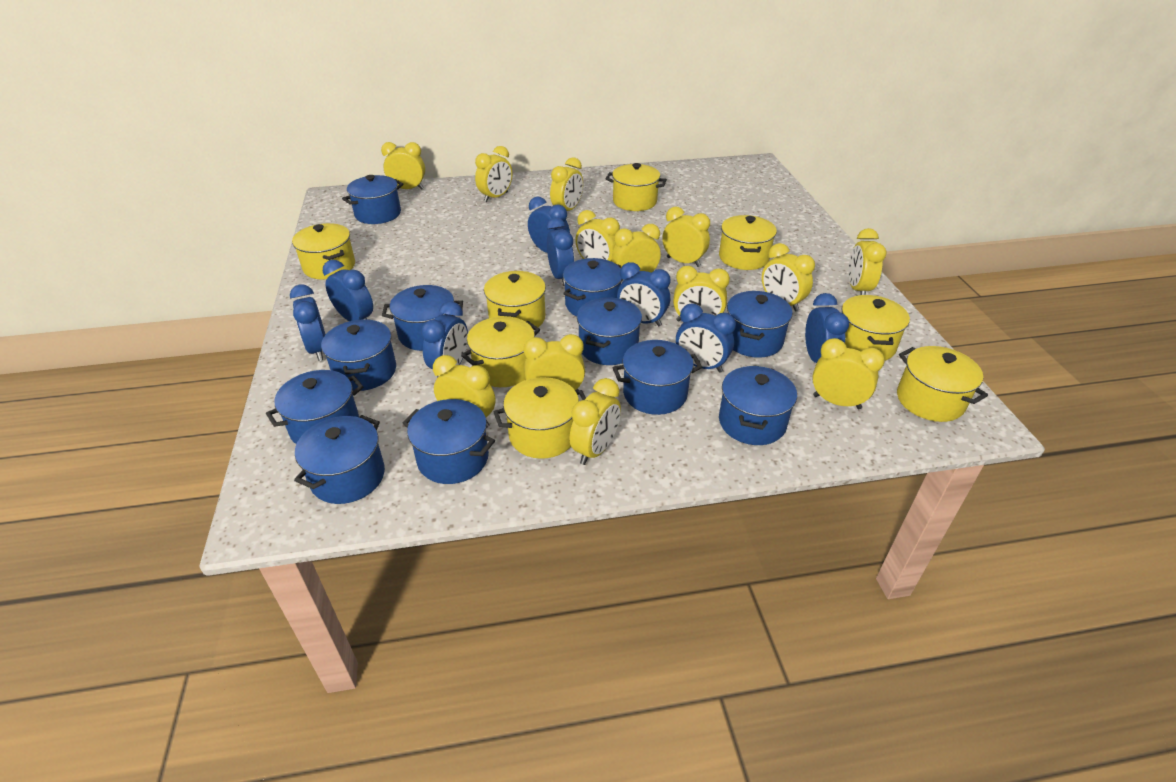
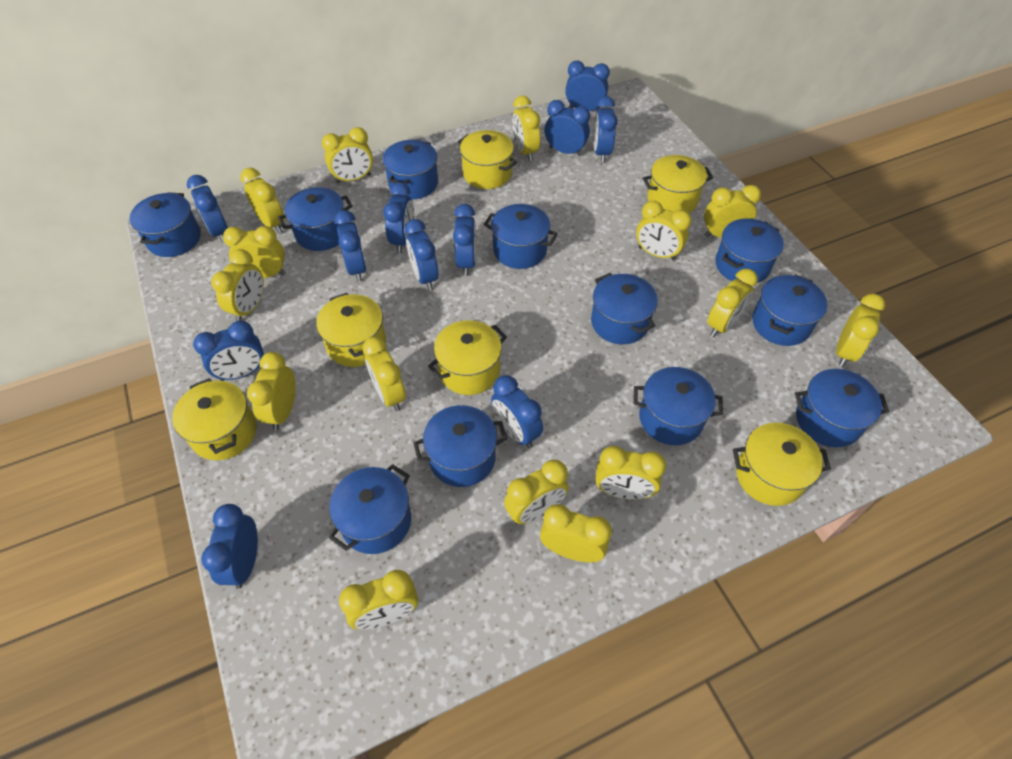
blue clock: 8 -> 11
yellow clock: 13 -> 15
yellow pot: 8 -> 6

